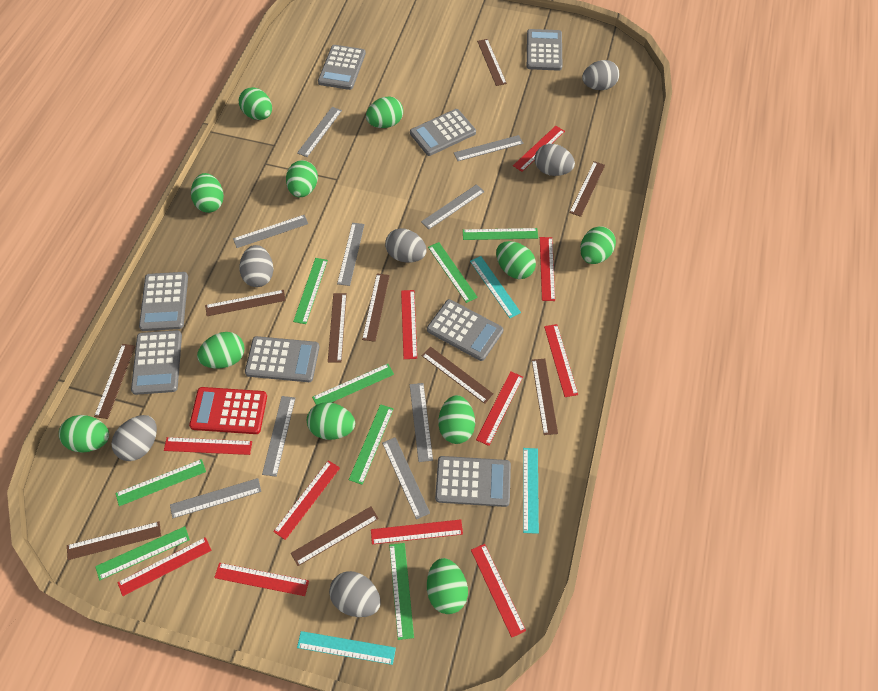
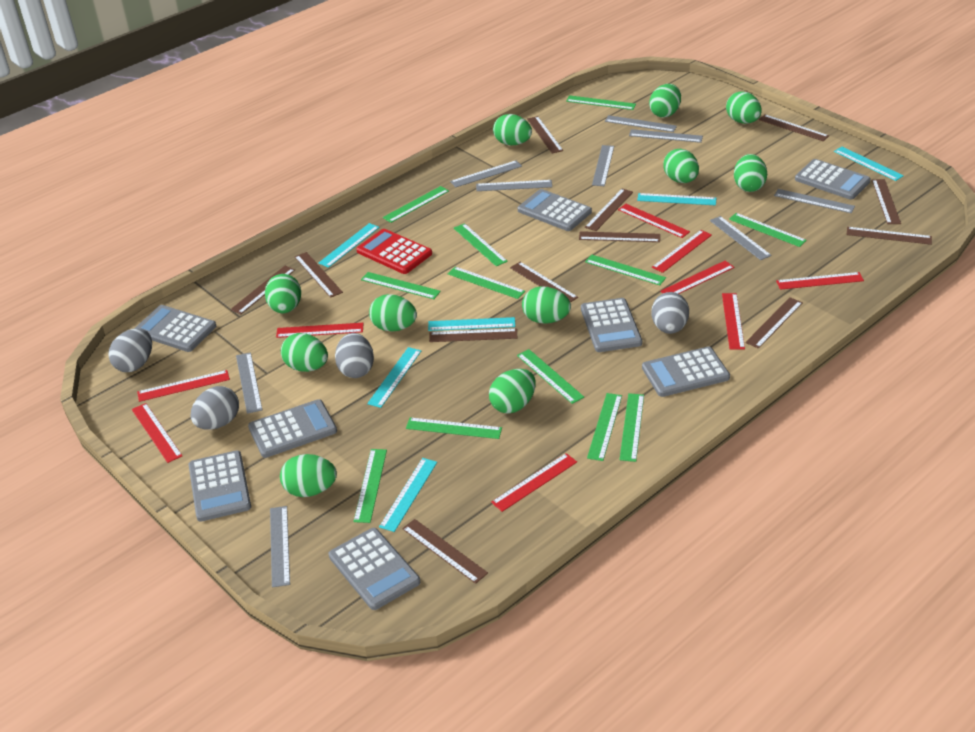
brown ruler: 10 -> 12
green ruler: 8 -> 12
grey egg: 6 -> 4
red ruler: 11 -> 9
turquoise ruler: 3 -> 6

